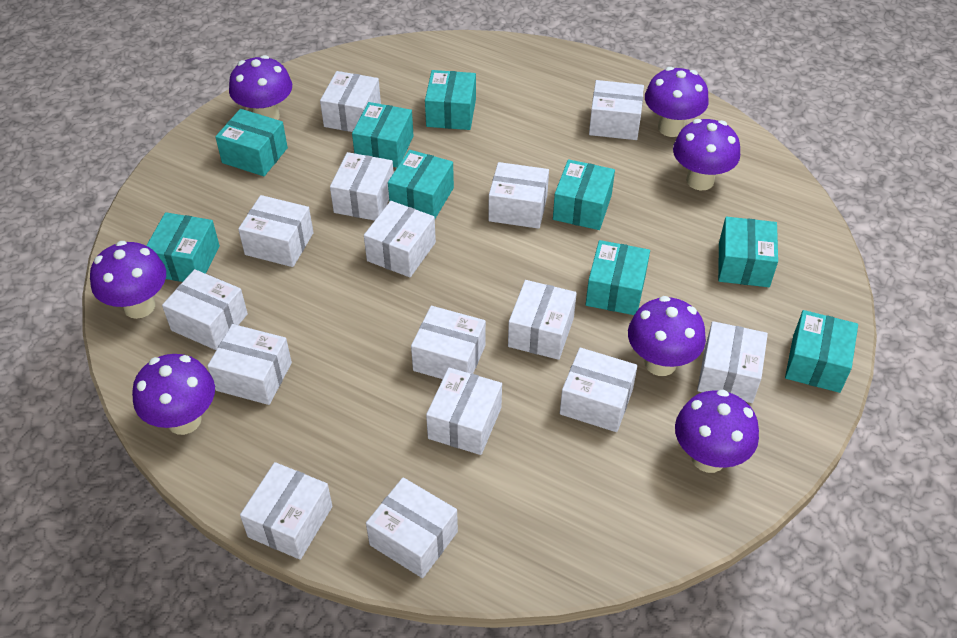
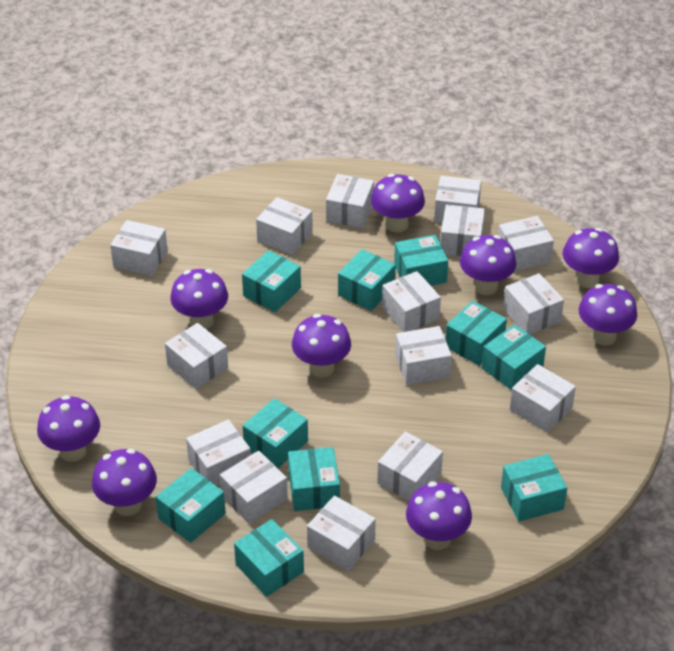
purple mushroom: 7 -> 9
turquoise box: 9 -> 10

